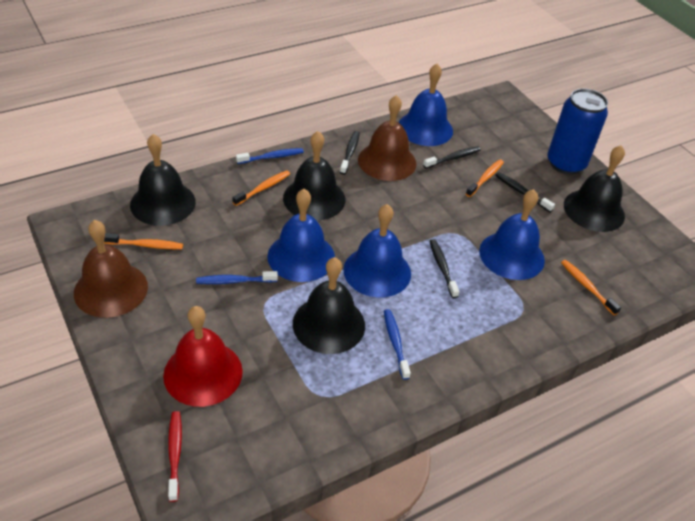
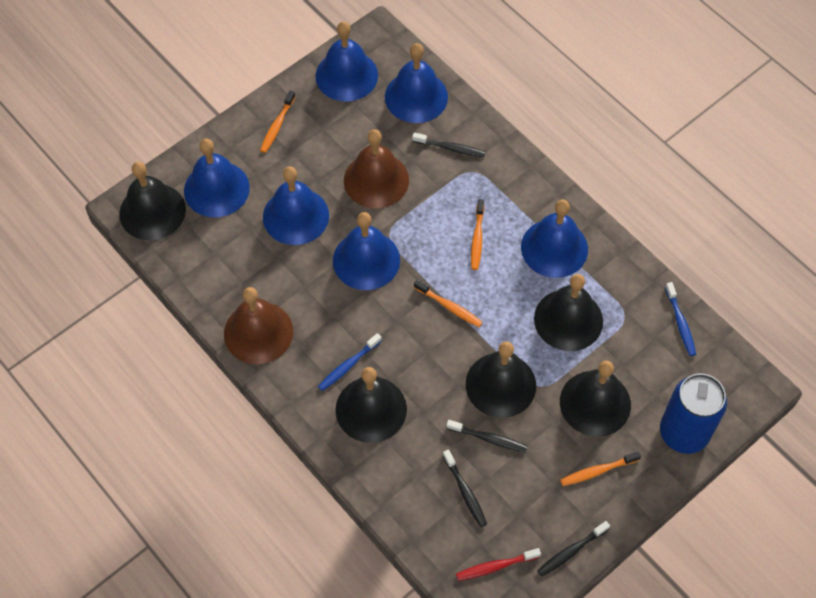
black bell: 4 -> 5
blue bell: 4 -> 6
blue toothbrush: 3 -> 2
red bell: 1 -> 0

